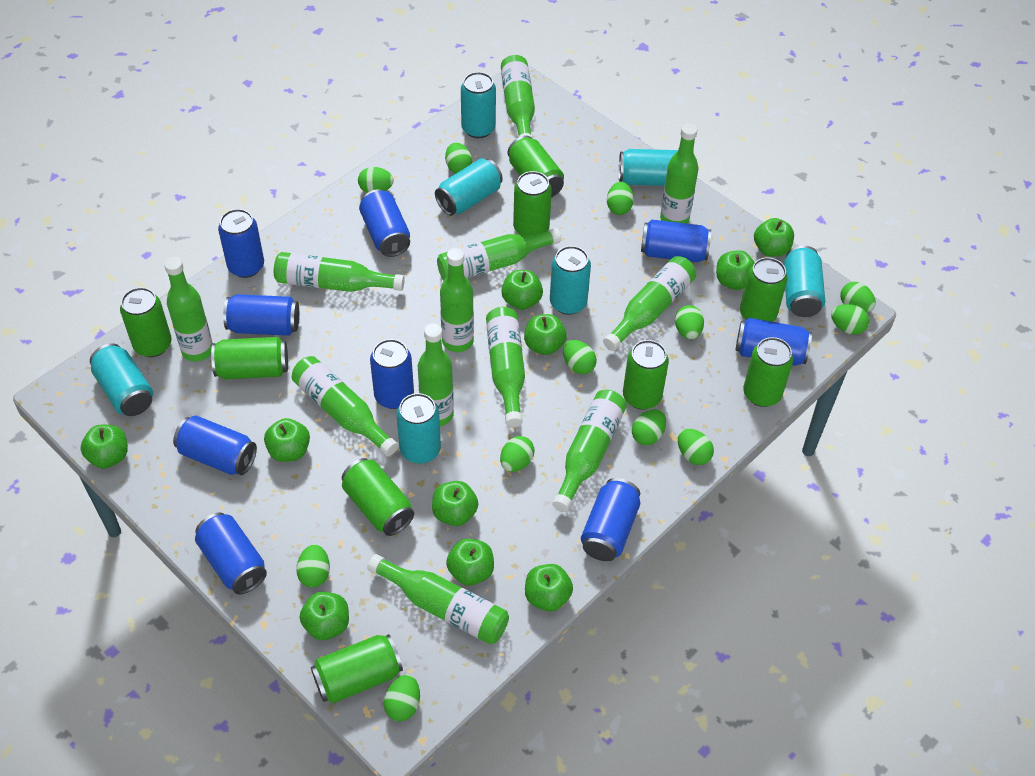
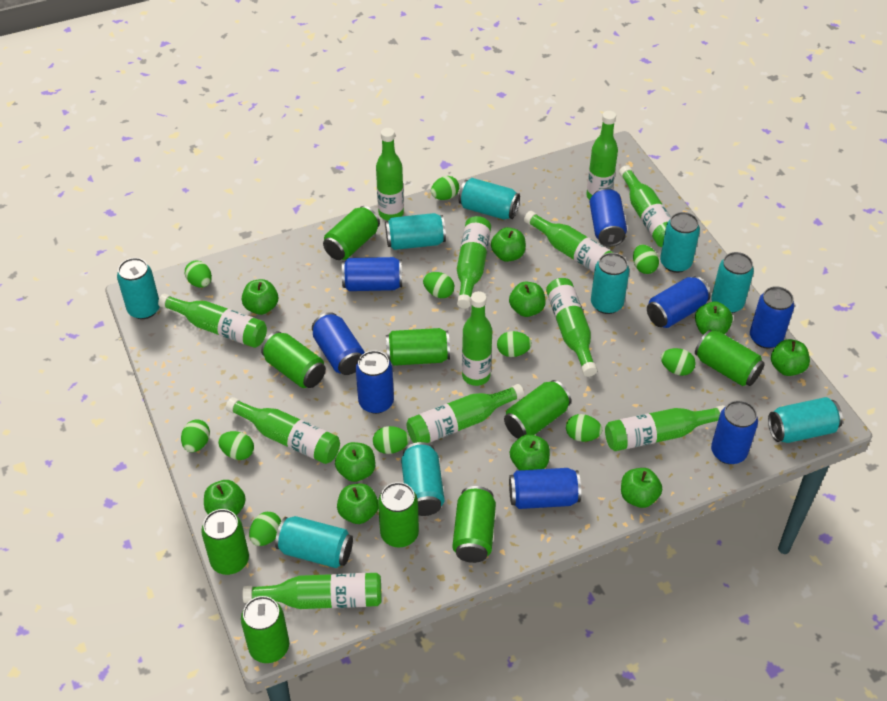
blue can: 9 -> 8
green egg: 12 -> 11
turquoise can: 7 -> 9

